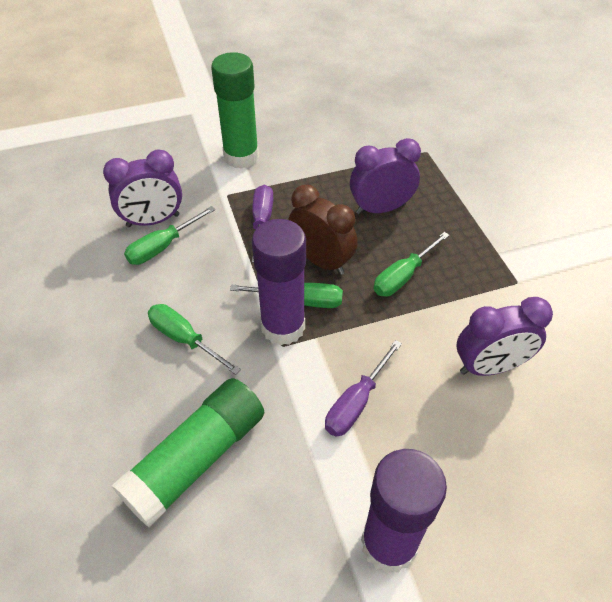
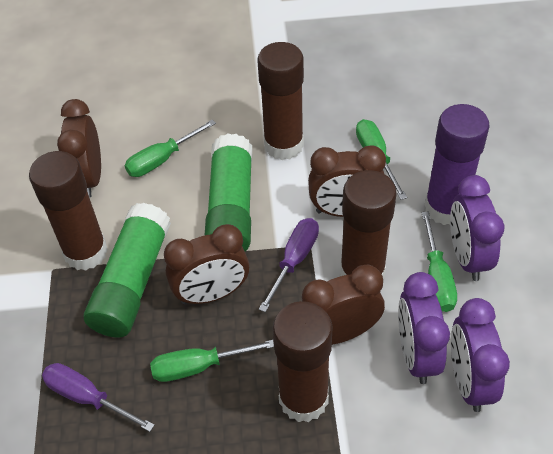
brown clock: 1 -> 4
brown glue stick: 0 -> 4
purple glue stick: 2 -> 1

